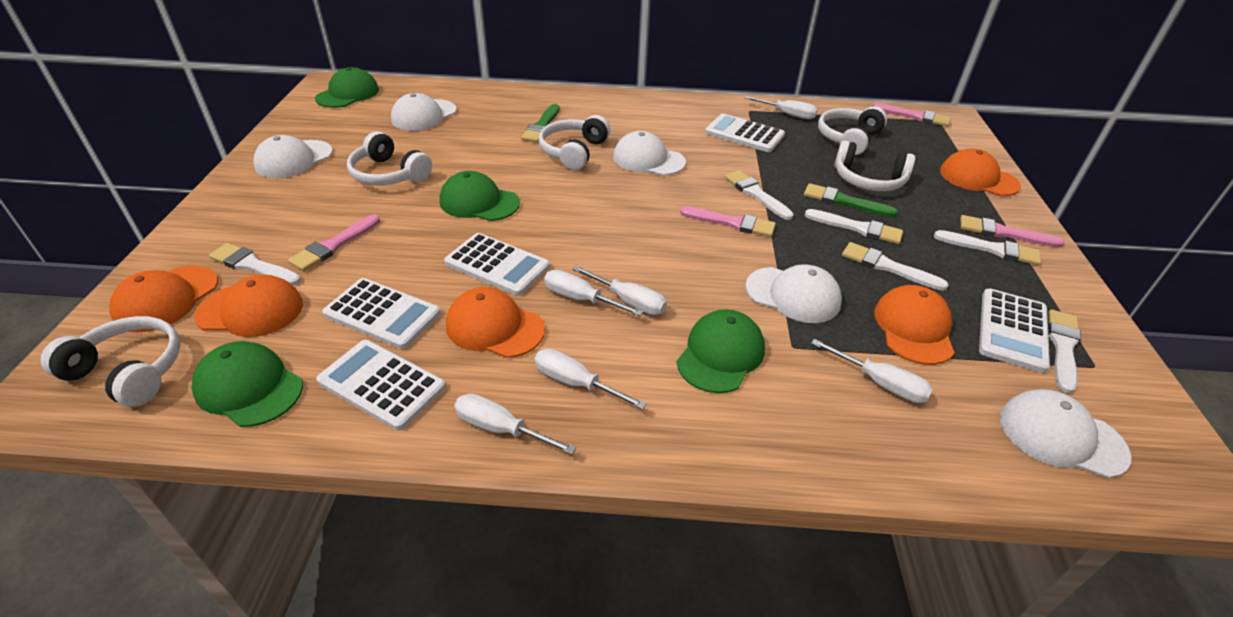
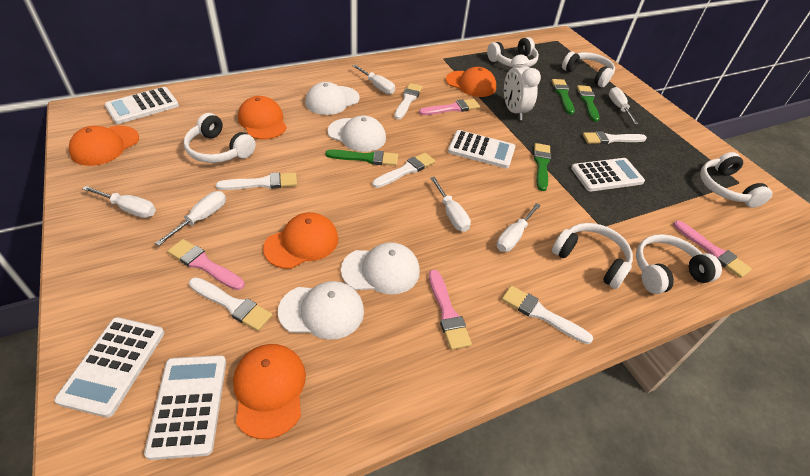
green brush: 2 -> 4
green cap: 4 -> 0
white cap: 5 -> 4
white clock: 0 -> 1
white headphones: 5 -> 6

